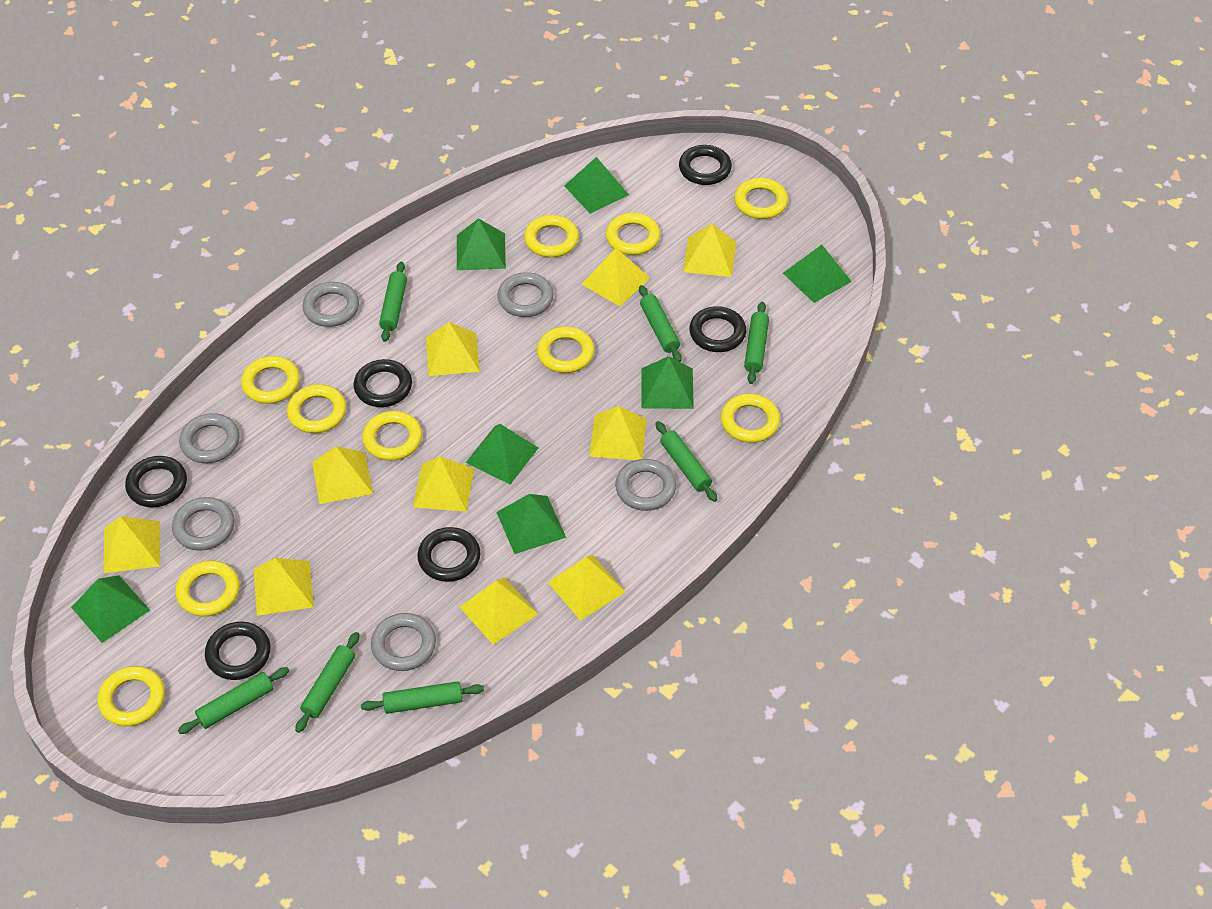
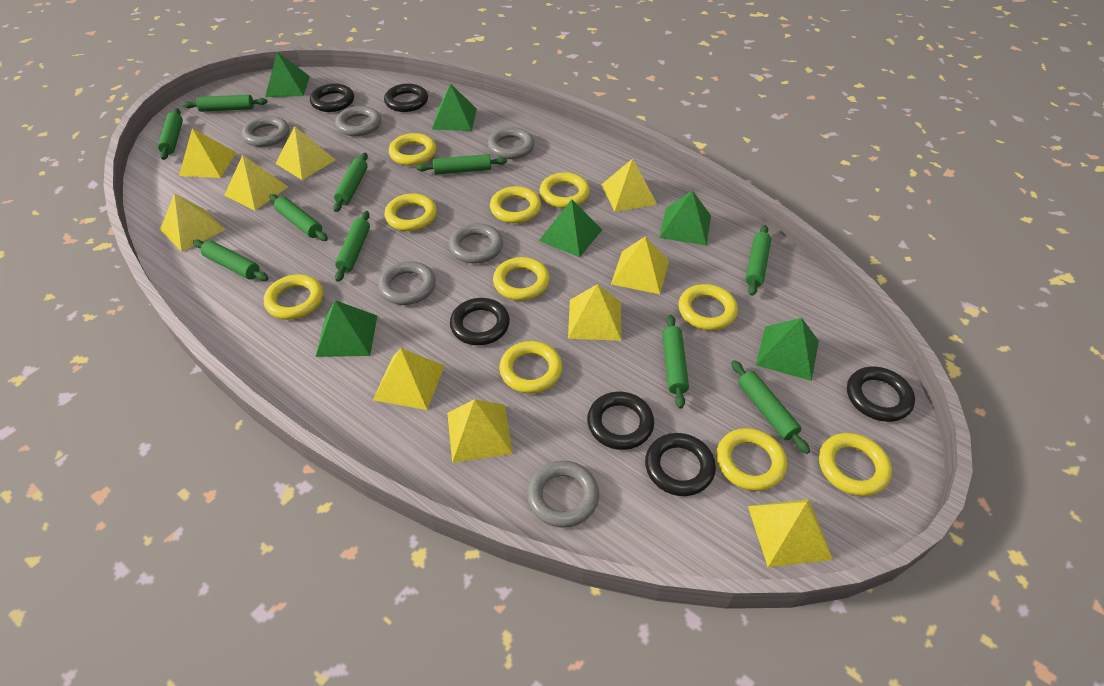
green pyramid: 7 -> 6
green rolling pin: 7 -> 10

